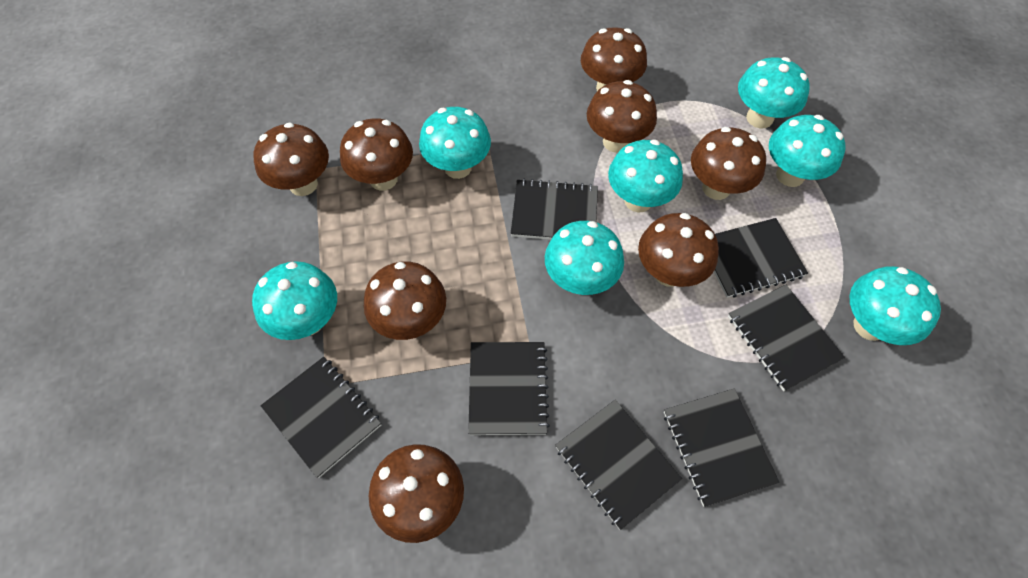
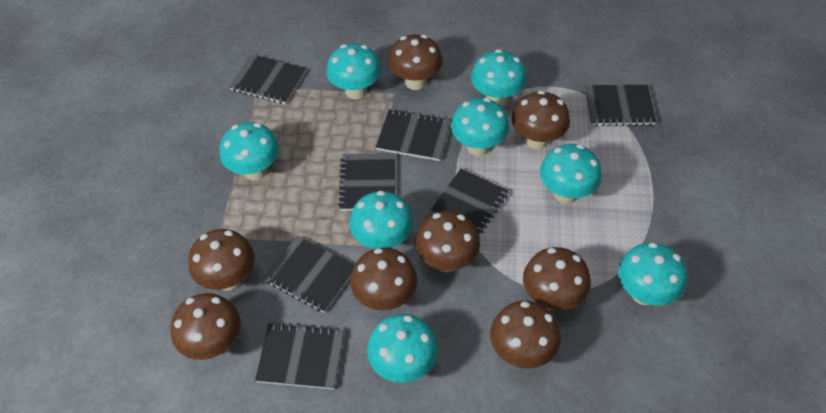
turquoise mushroom: 7 -> 8

